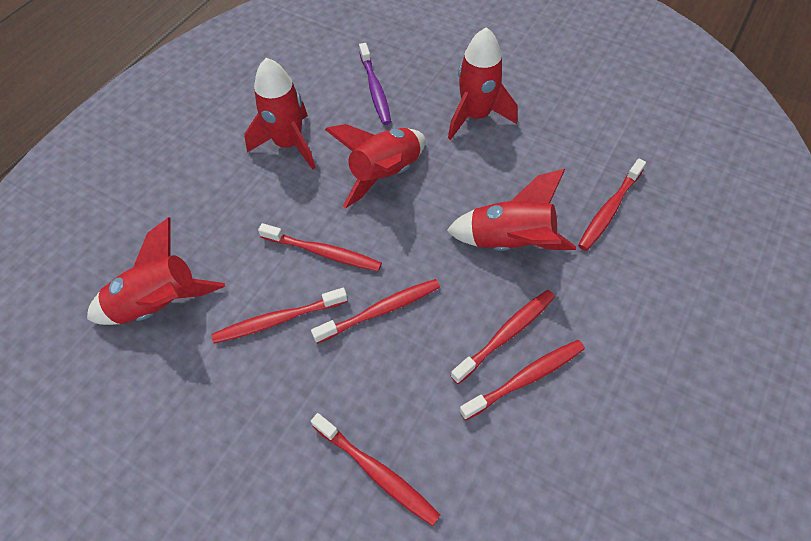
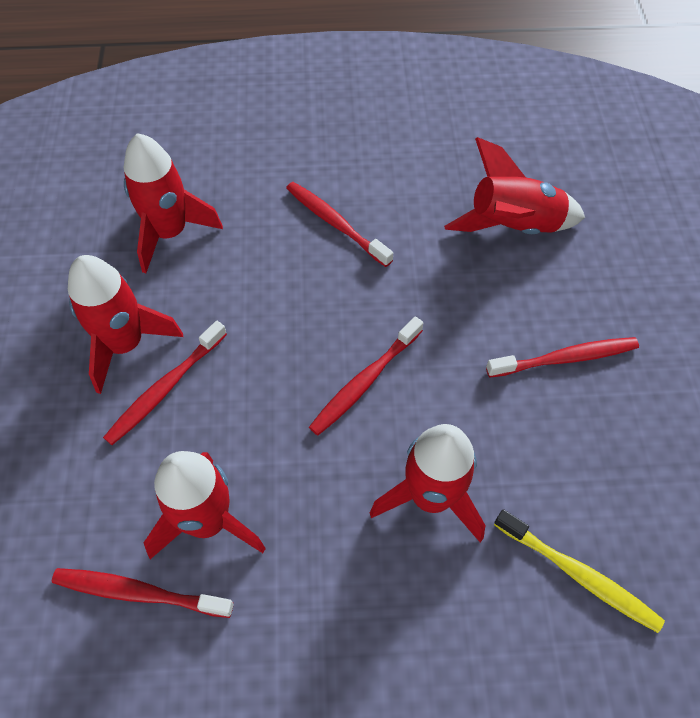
purple toothbrush: 1 -> 0
red toothbrush: 7 -> 5
yellow toothbrush: 0 -> 1

